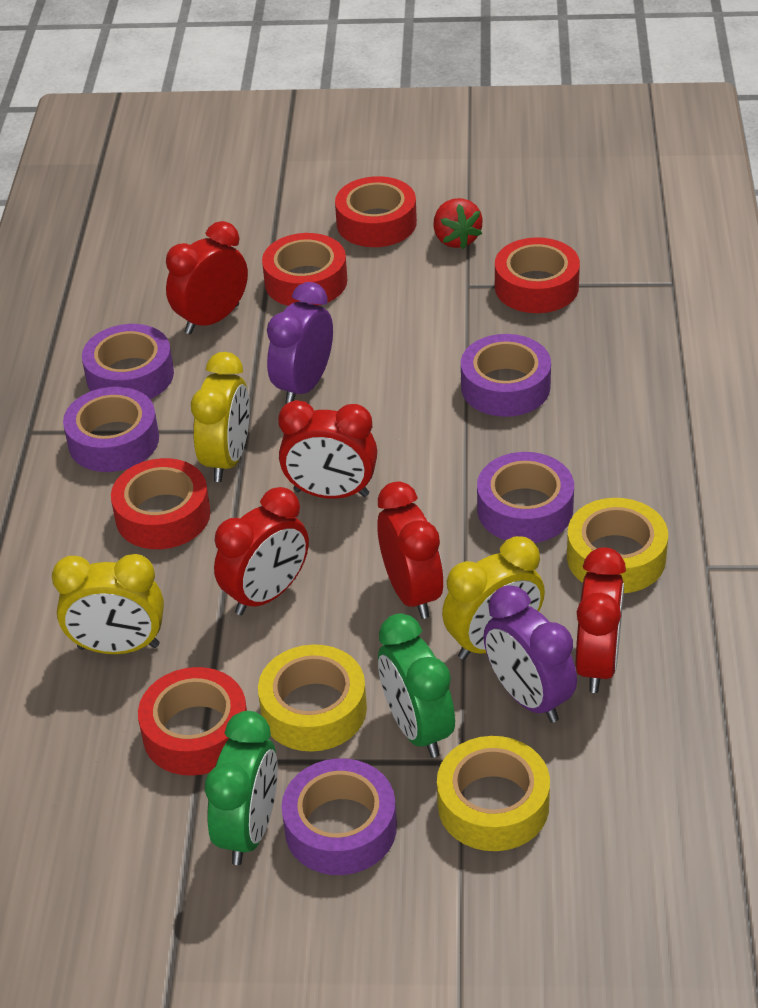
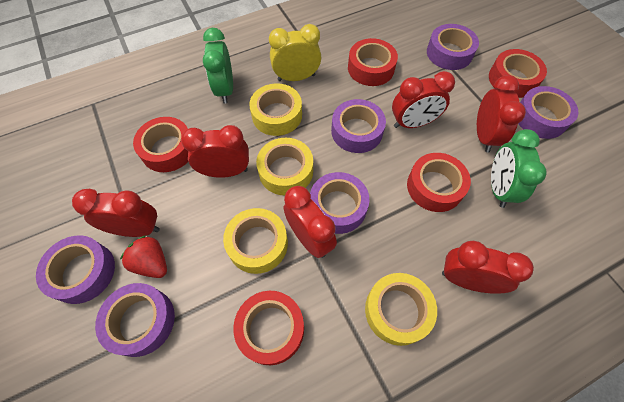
purple clock: 2 -> 0
purple tape: 5 -> 6
red clock: 5 -> 6
yellow clock: 3 -> 1
yellow tape: 3 -> 4

